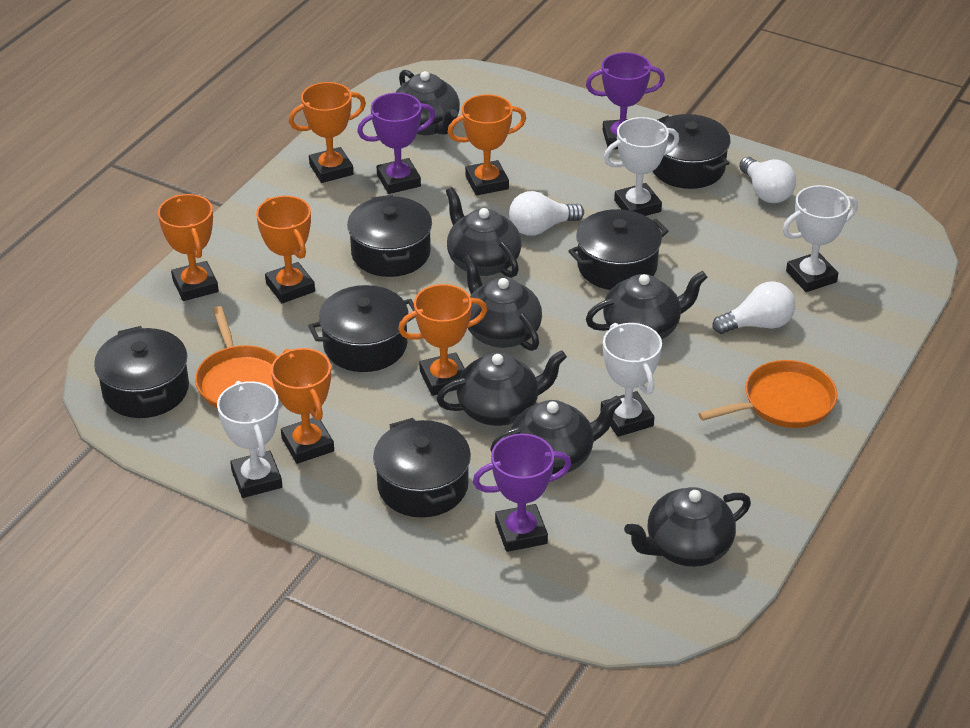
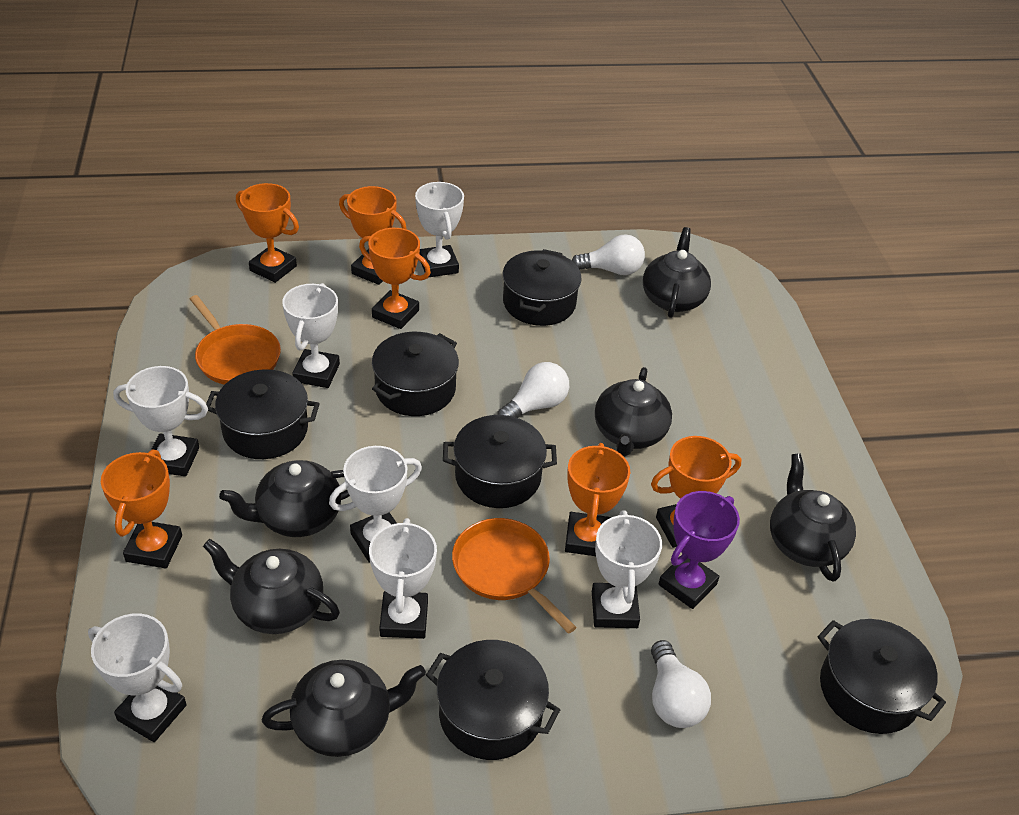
black teapot: 7 -> 6
purple trophy: 3 -> 1
white trophy: 4 -> 7

